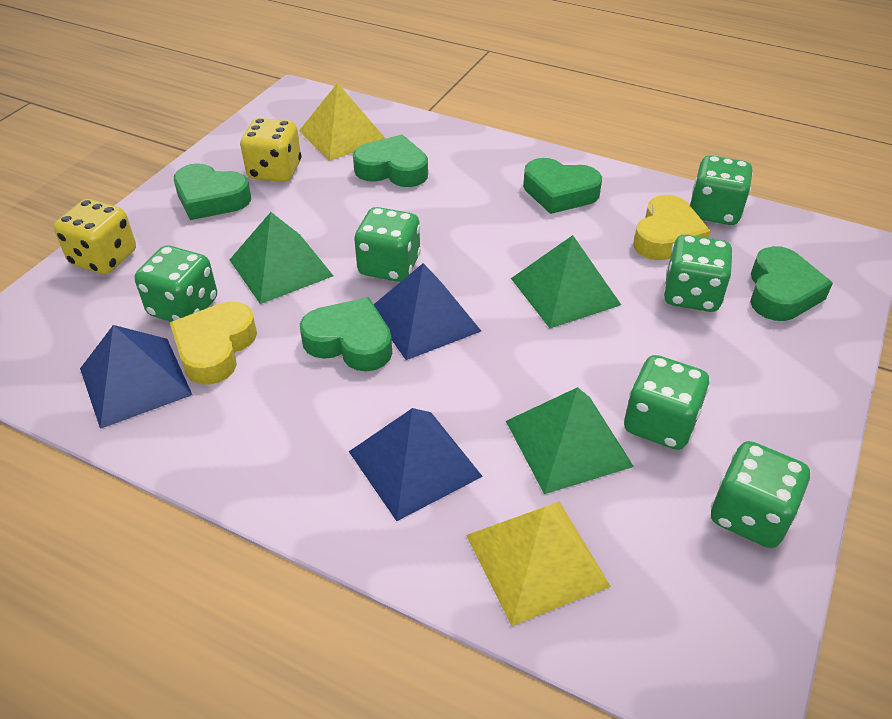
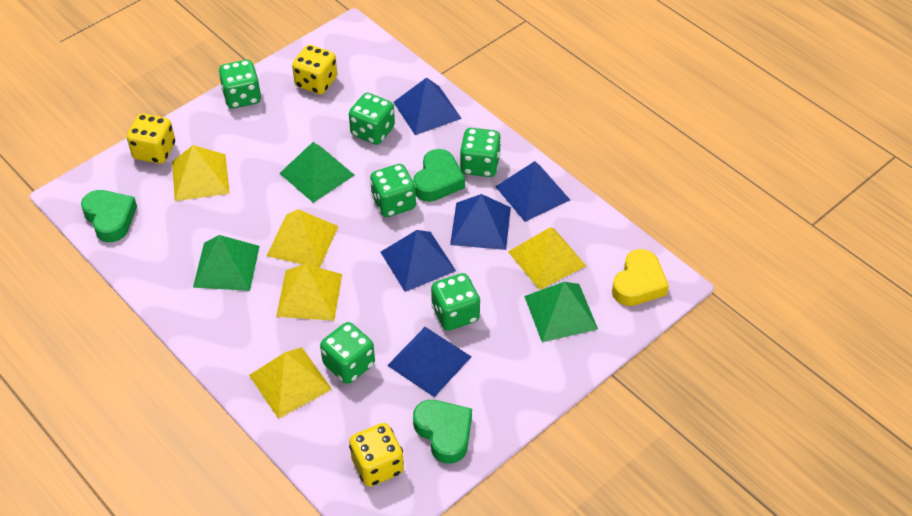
blue pyramid: 3 -> 5
green heart: 5 -> 3
yellow dice: 2 -> 3
yellow heart: 2 -> 1
yellow pyramid: 2 -> 5

